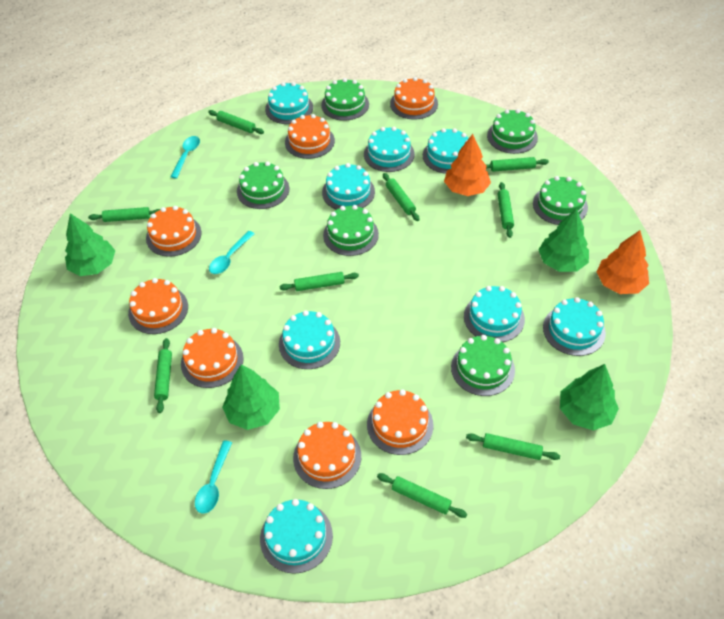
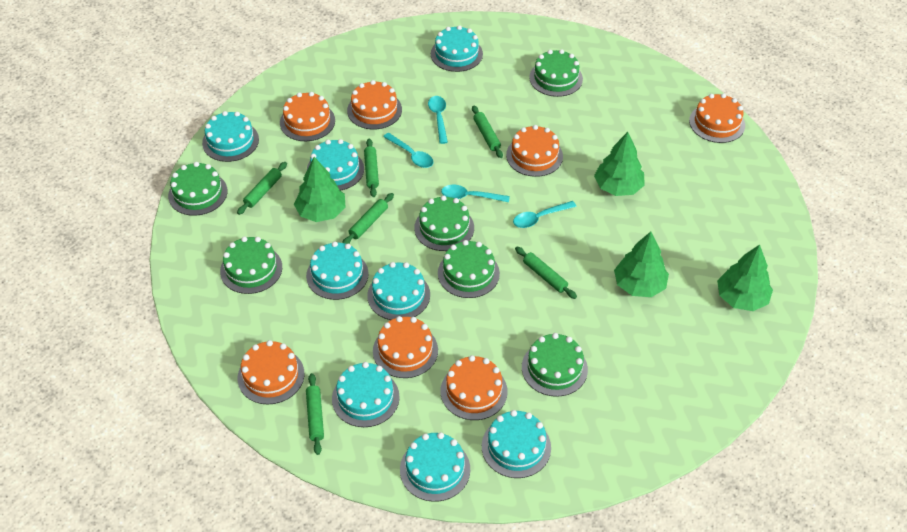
green rolling pin: 9 -> 6
orange tree: 2 -> 0
turquoise spoon: 3 -> 4

